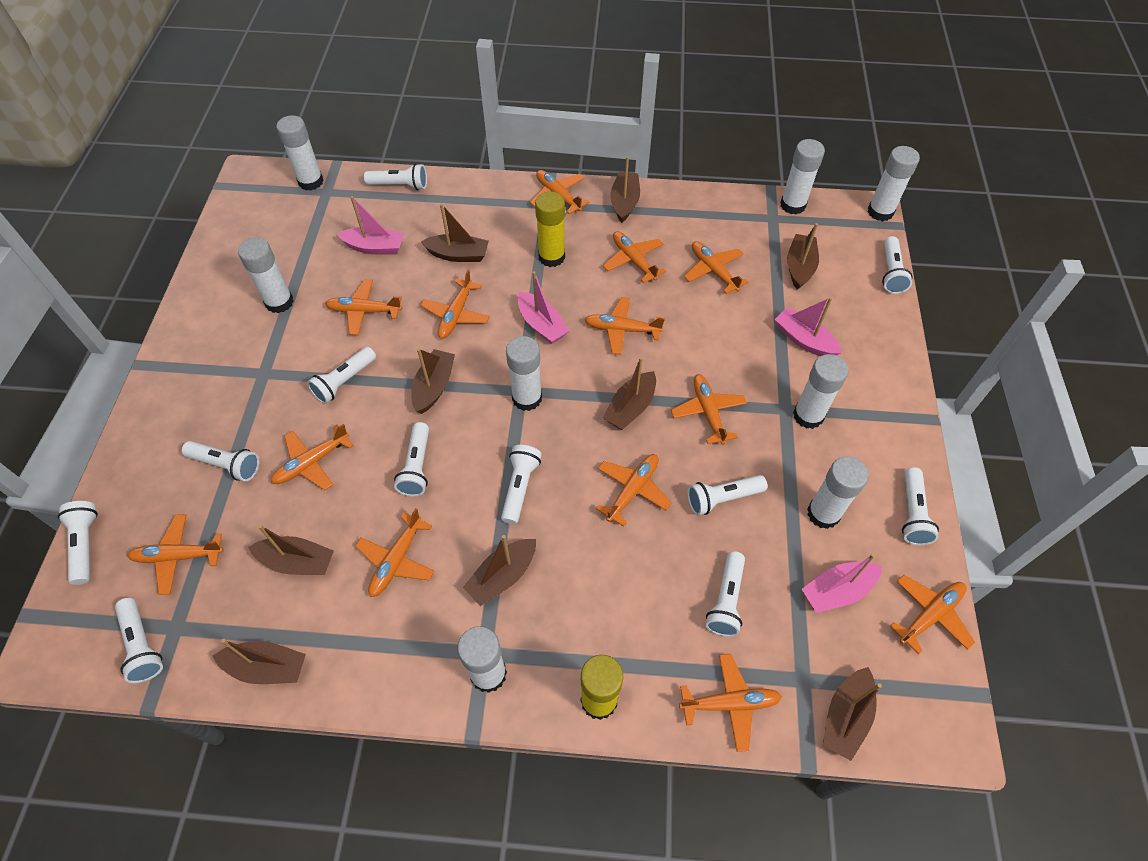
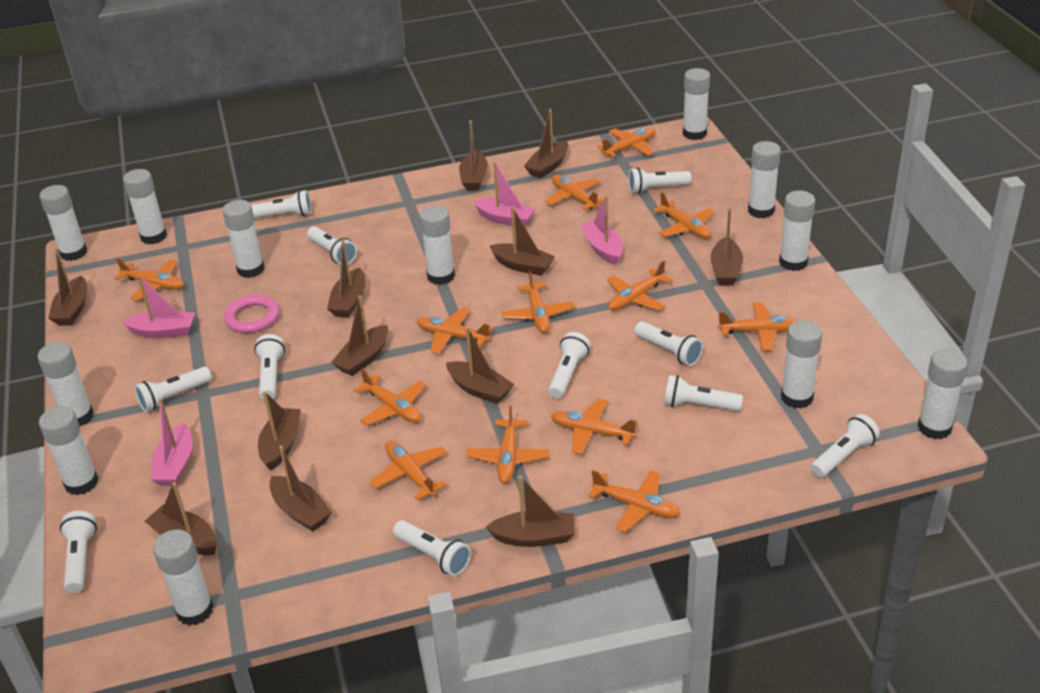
brown boat: 9 -> 12
pink ring: 0 -> 1
white glue stick: 8 -> 12
yellow glue stick: 2 -> 0

